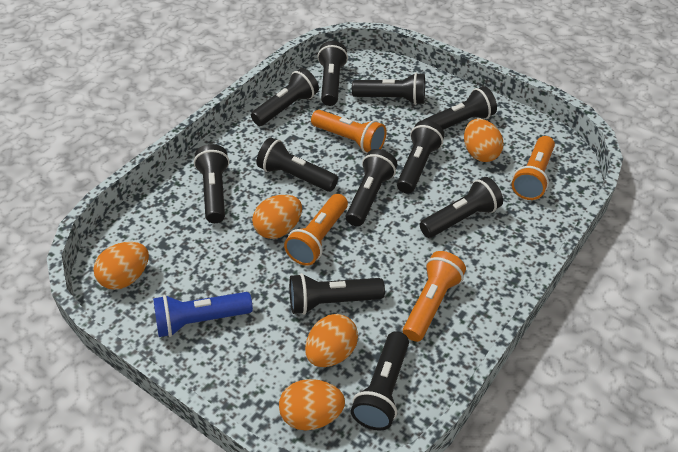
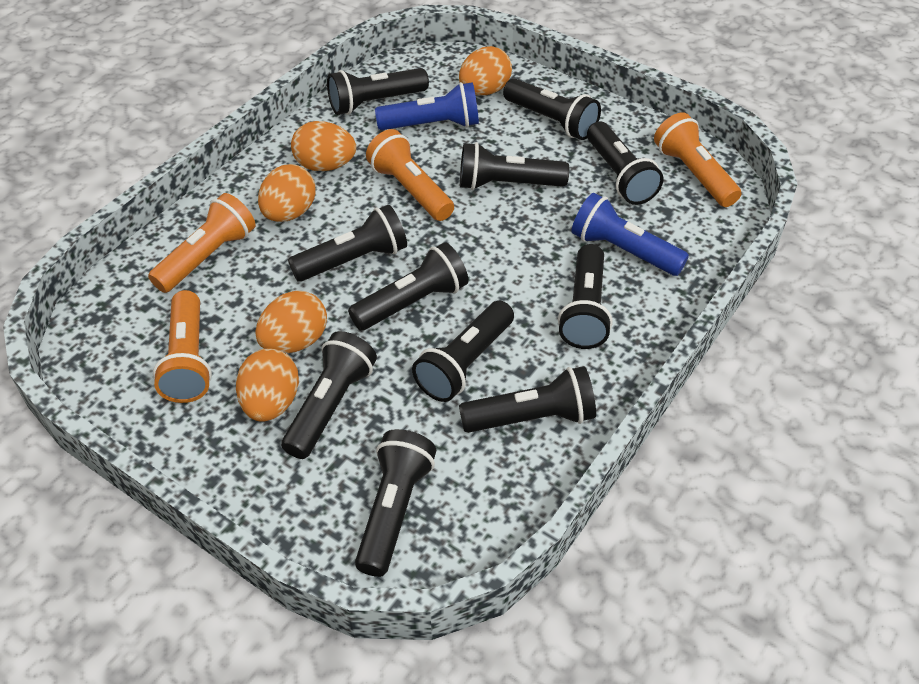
blue flashlight: 1 -> 2

